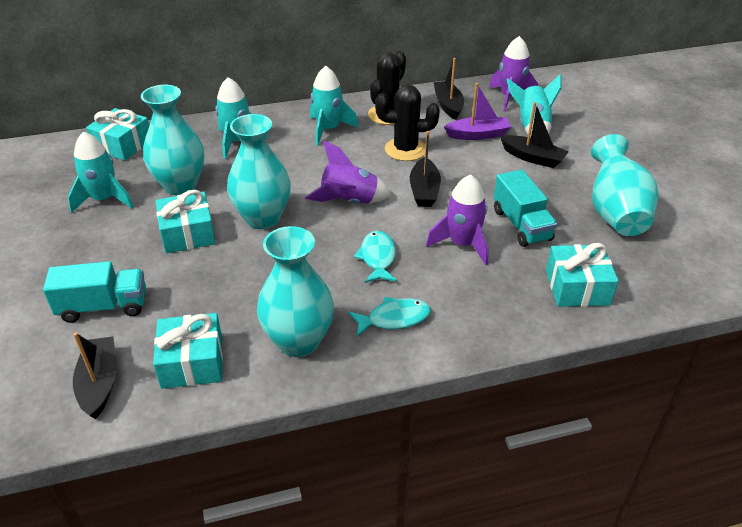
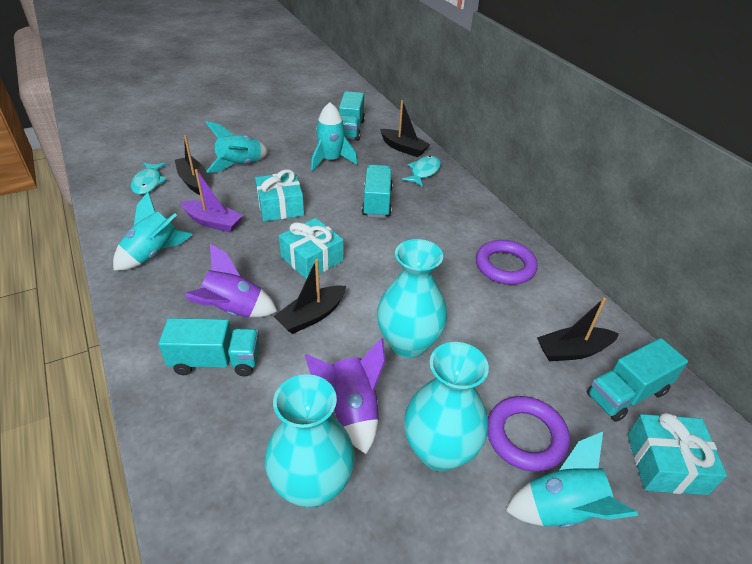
black cactus: 2 -> 0
purple ring: 0 -> 2
purple rocket: 3 -> 2
turquoise gift: 4 -> 3
turquoise truck: 2 -> 4
turquoise vase: 4 -> 3

